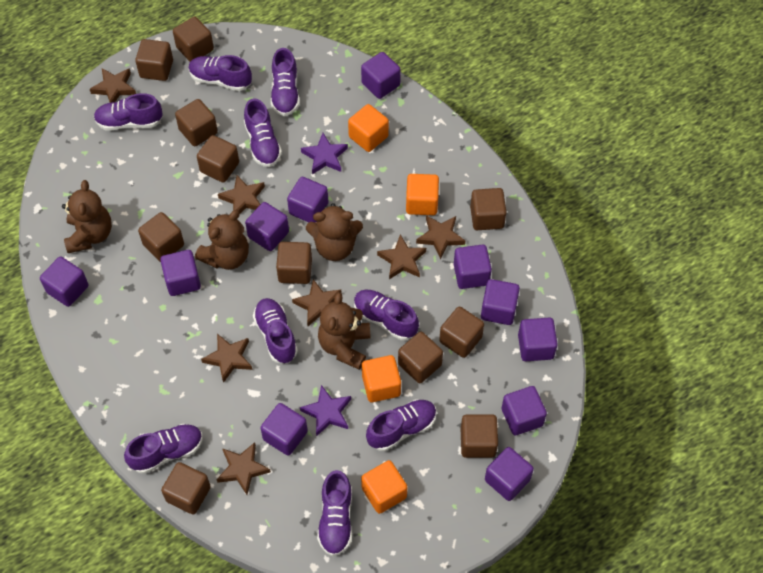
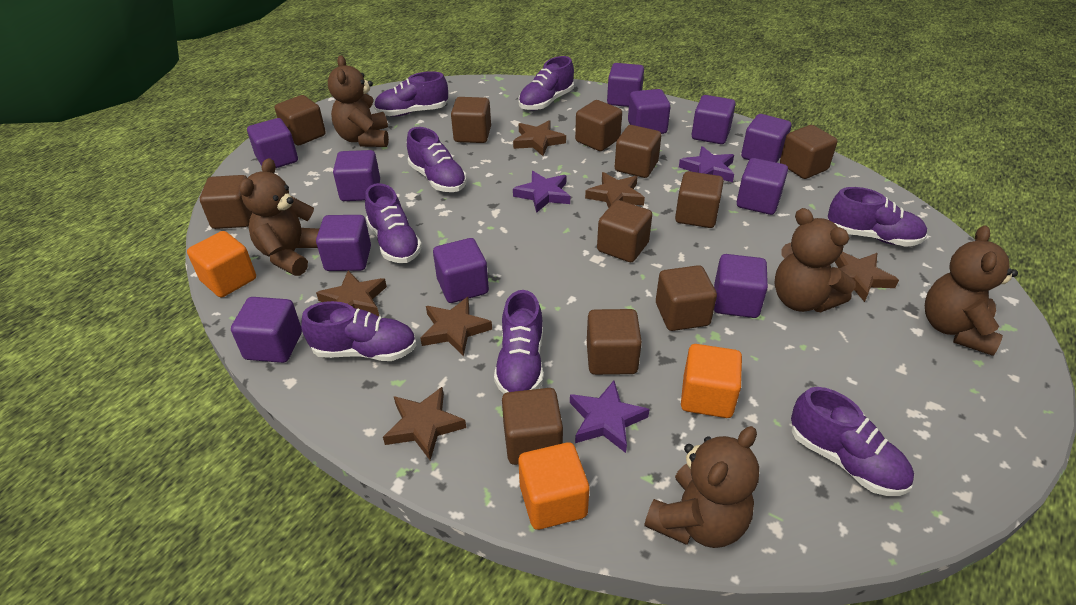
brown star: 7 -> 6
brown teddy bear: 4 -> 5
orange cube: 4 -> 3
purple shoe: 9 -> 8
purple star: 2 -> 3

